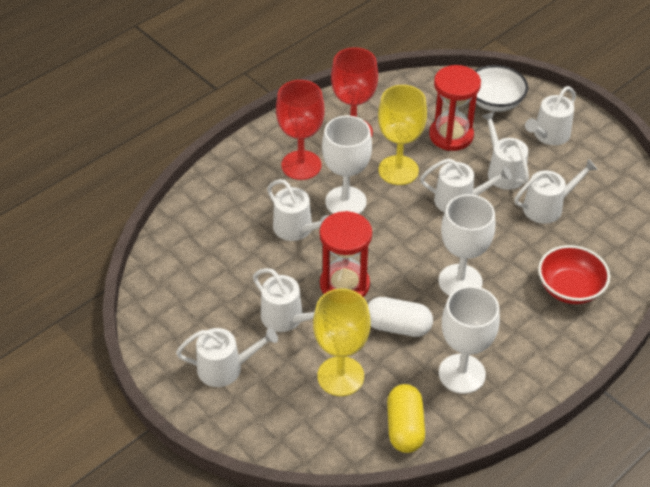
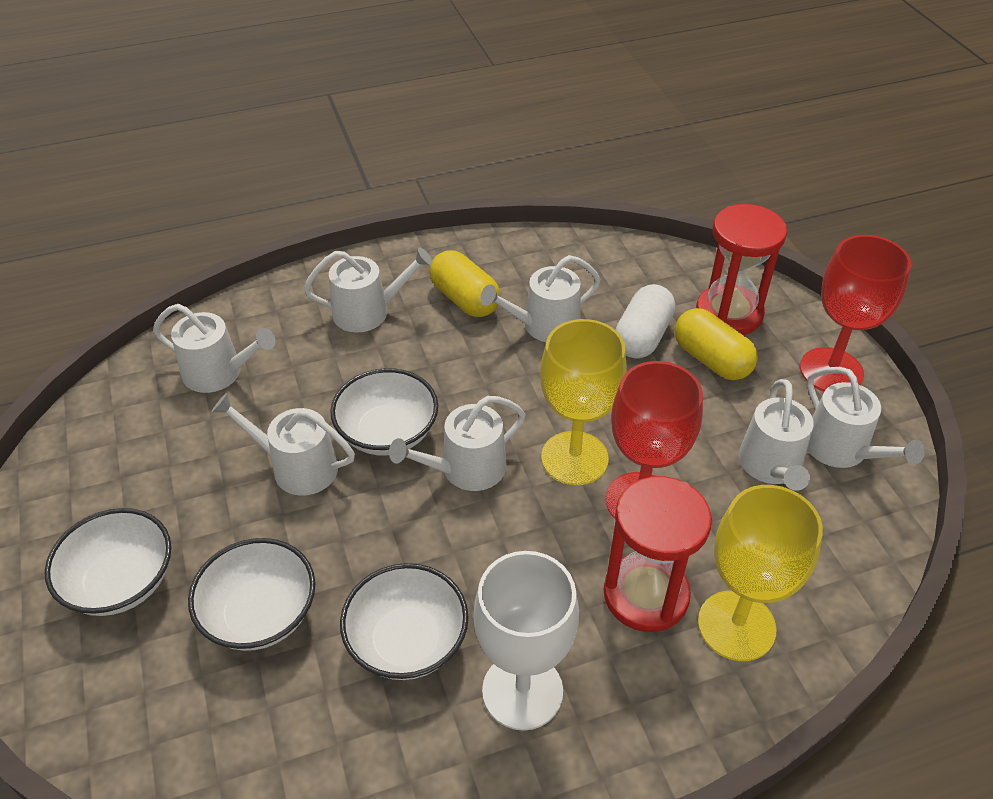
red bowl: 1 -> 0
white bowl: 1 -> 4
white goblet: 3 -> 1
yellow capsule: 1 -> 2

